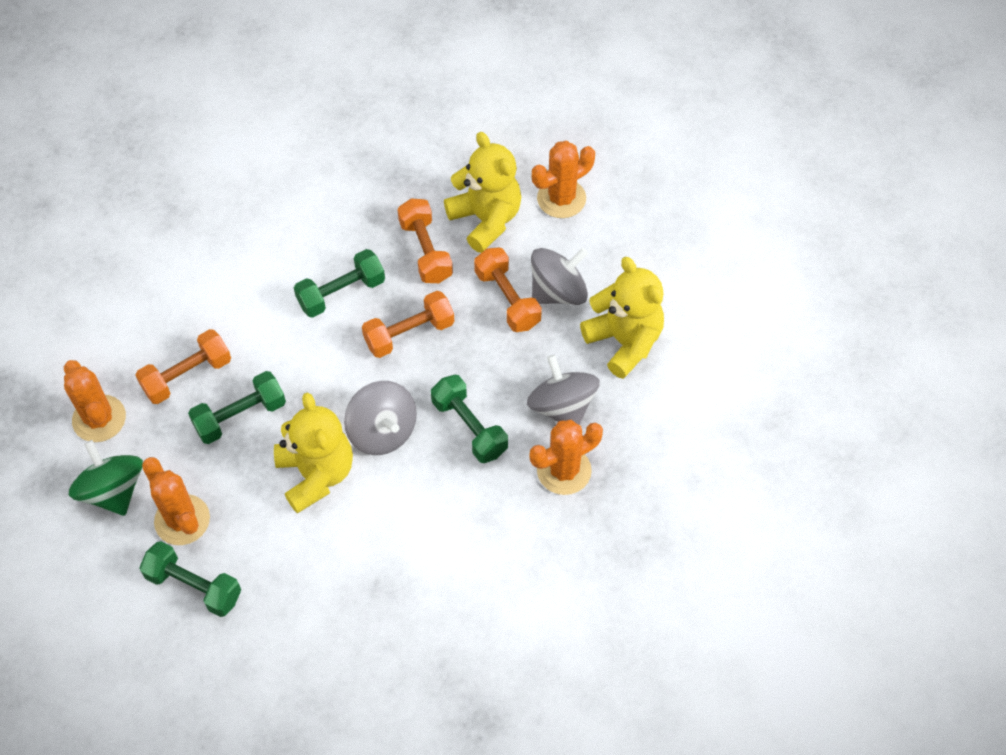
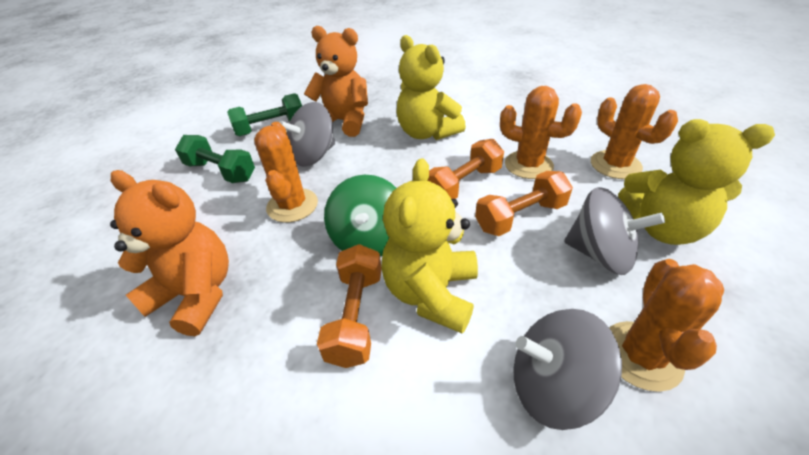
green dumbbell: 4 -> 2
orange dumbbell: 4 -> 3
orange teddy bear: 0 -> 2

